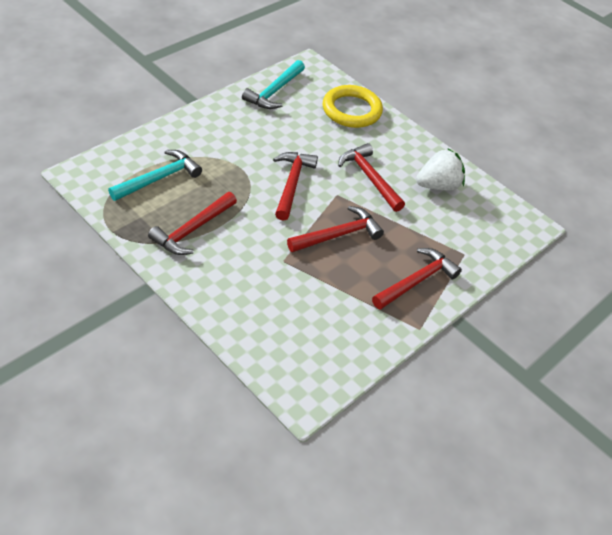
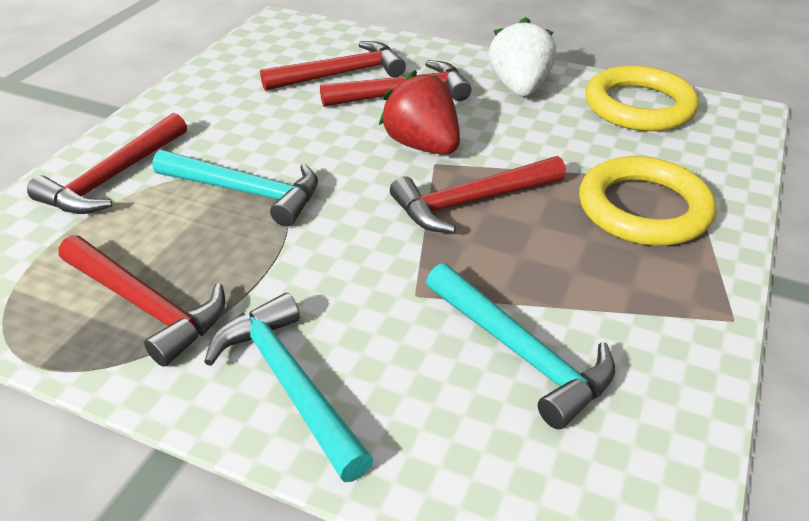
red strawberry: 0 -> 1
turquoise hammer: 2 -> 3
yellow ring: 1 -> 2

